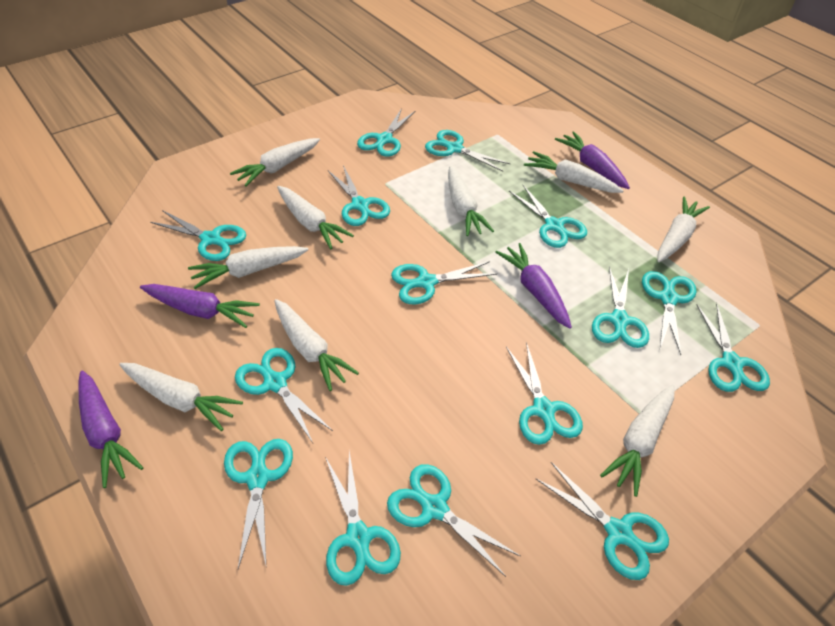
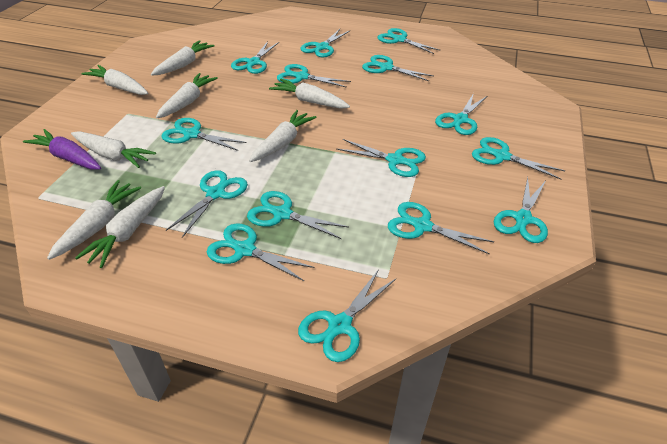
purple carrot: 4 -> 1
white carrot: 9 -> 8

